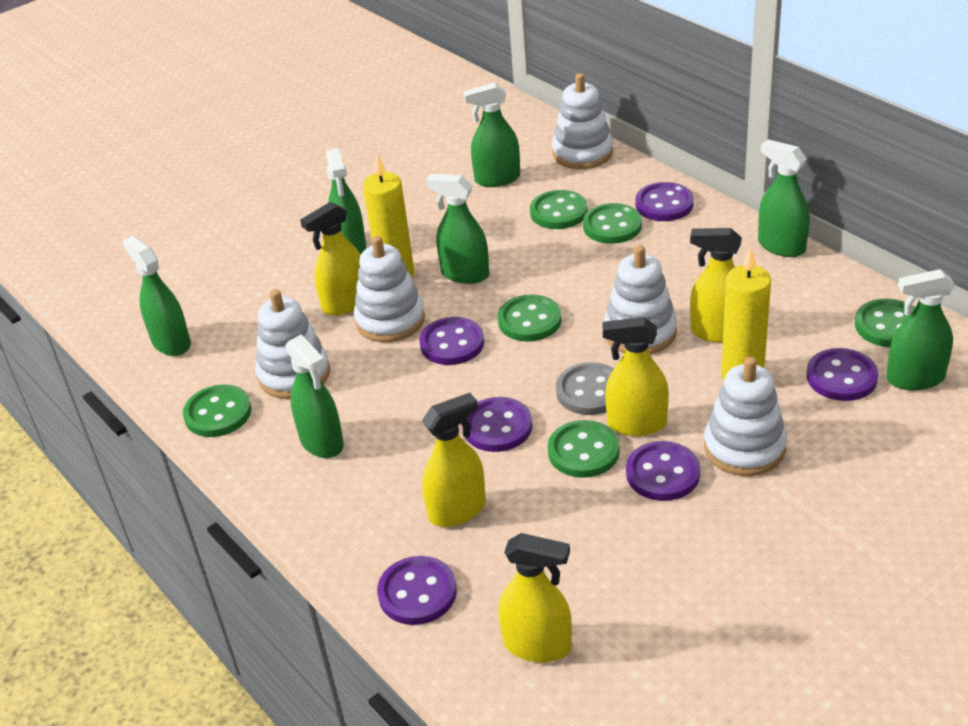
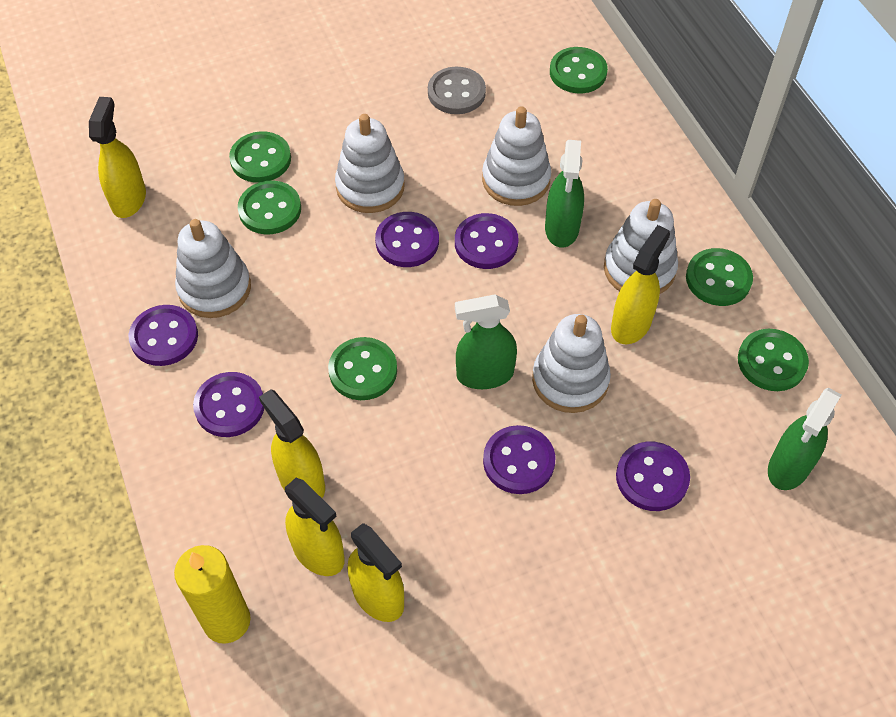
green spray bottle: 7 -> 3
yellow candle: 2 -> 1

